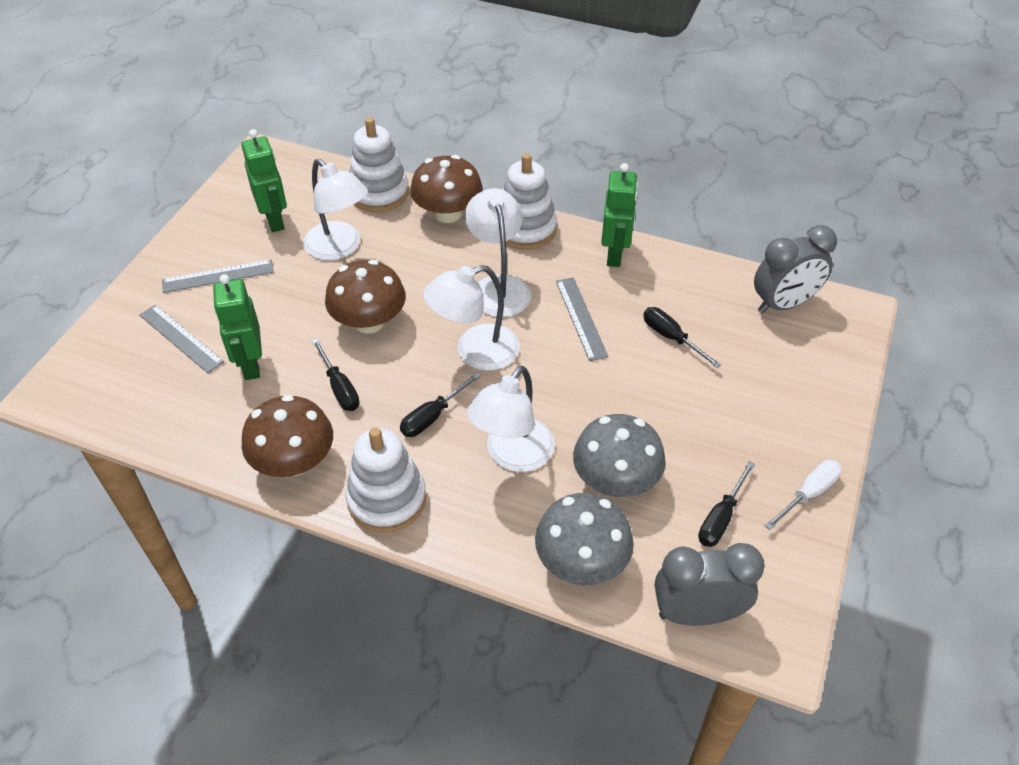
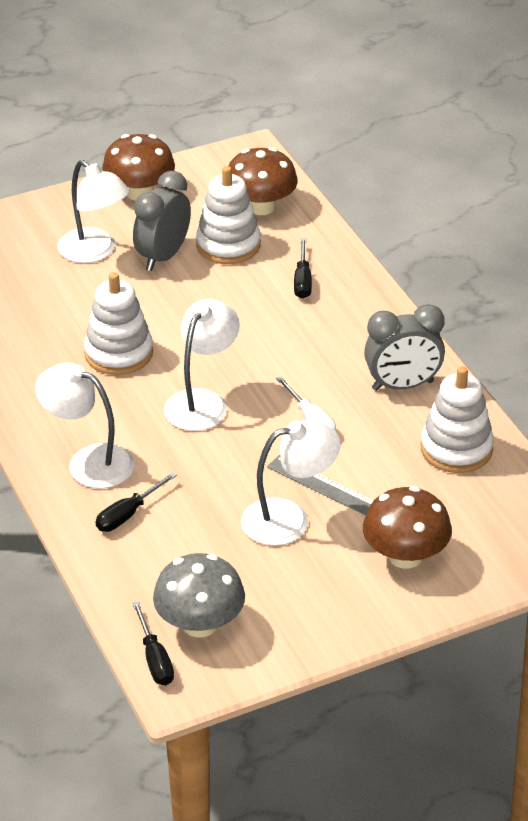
black screwdriver: 4 -> 3
green robot: 3 -> 0
grey mushroom: 2 -> 1
grey ruler: 3 -> 1

